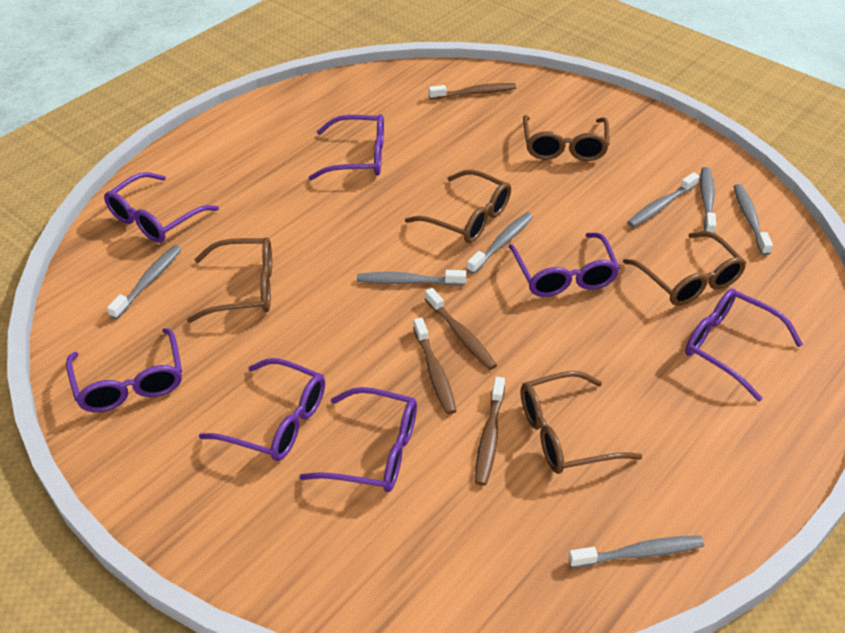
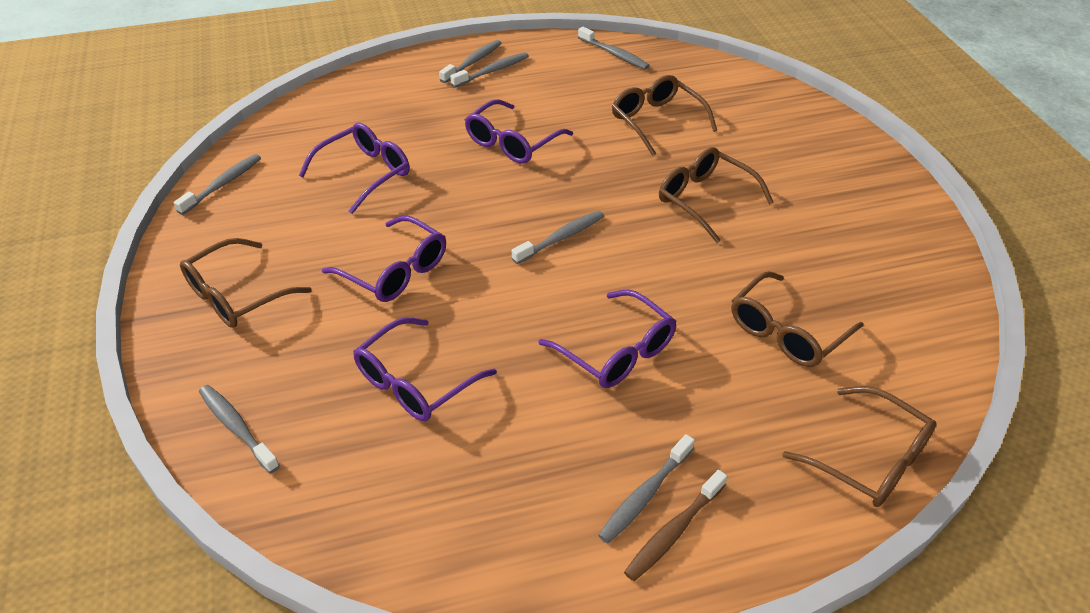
brown toothbrush: 4 -> 1
purple glasses: 7 -> 5

